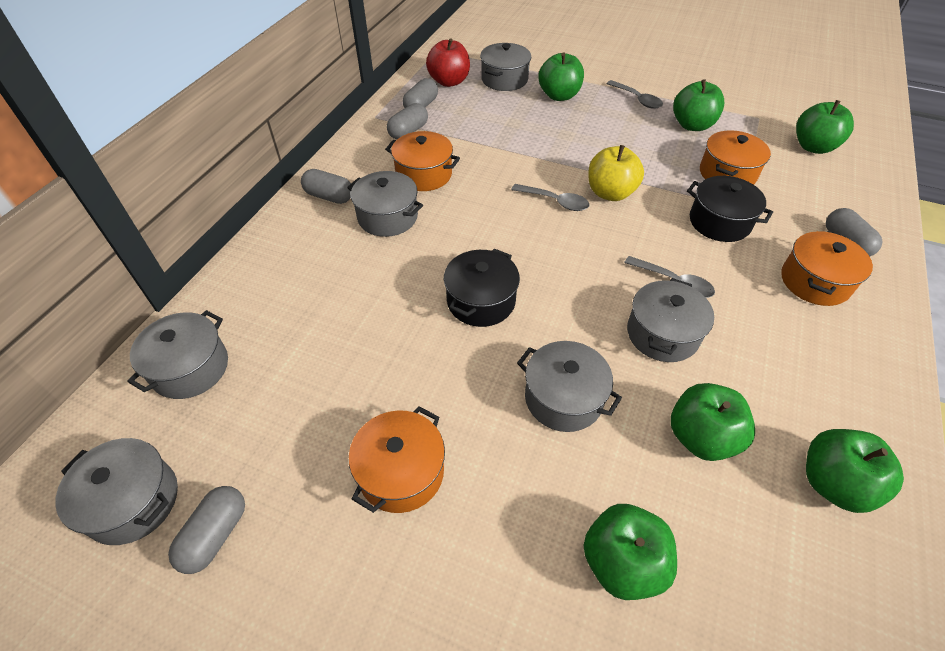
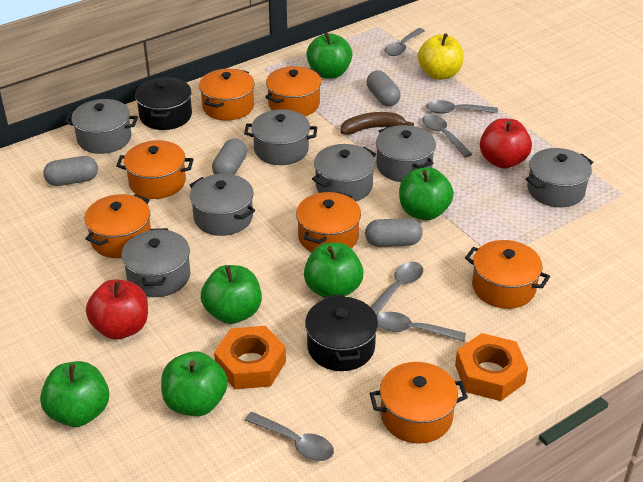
brown banana: 0 -> 1
grey capsule: 5 -> 4
grey pot: 6 -> 7
grey spoon: 3 -> 6
orange nut: 0 -> 2
orange pot: 4 -> 7
red apple: 1 -> 2

